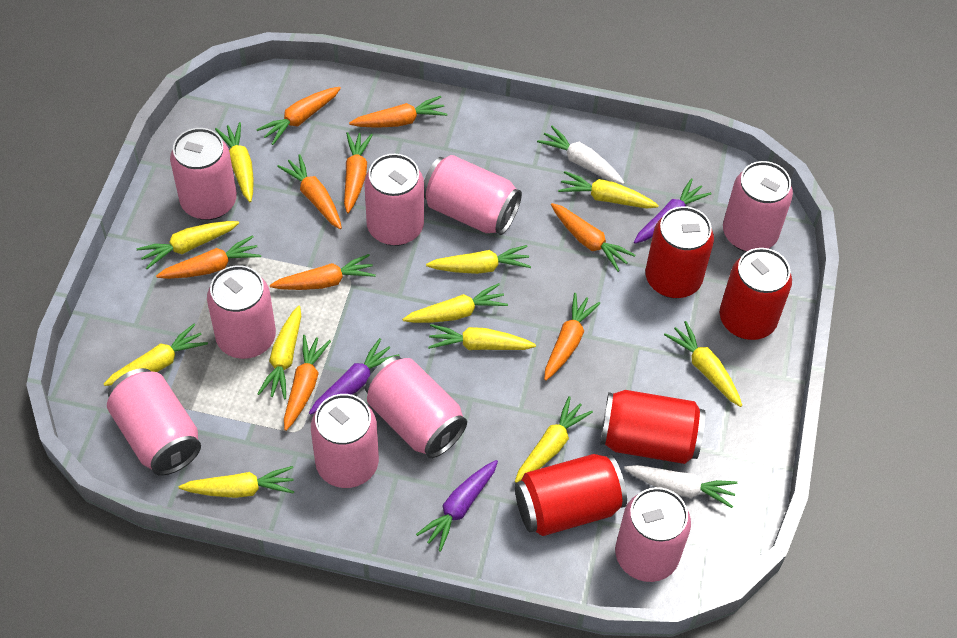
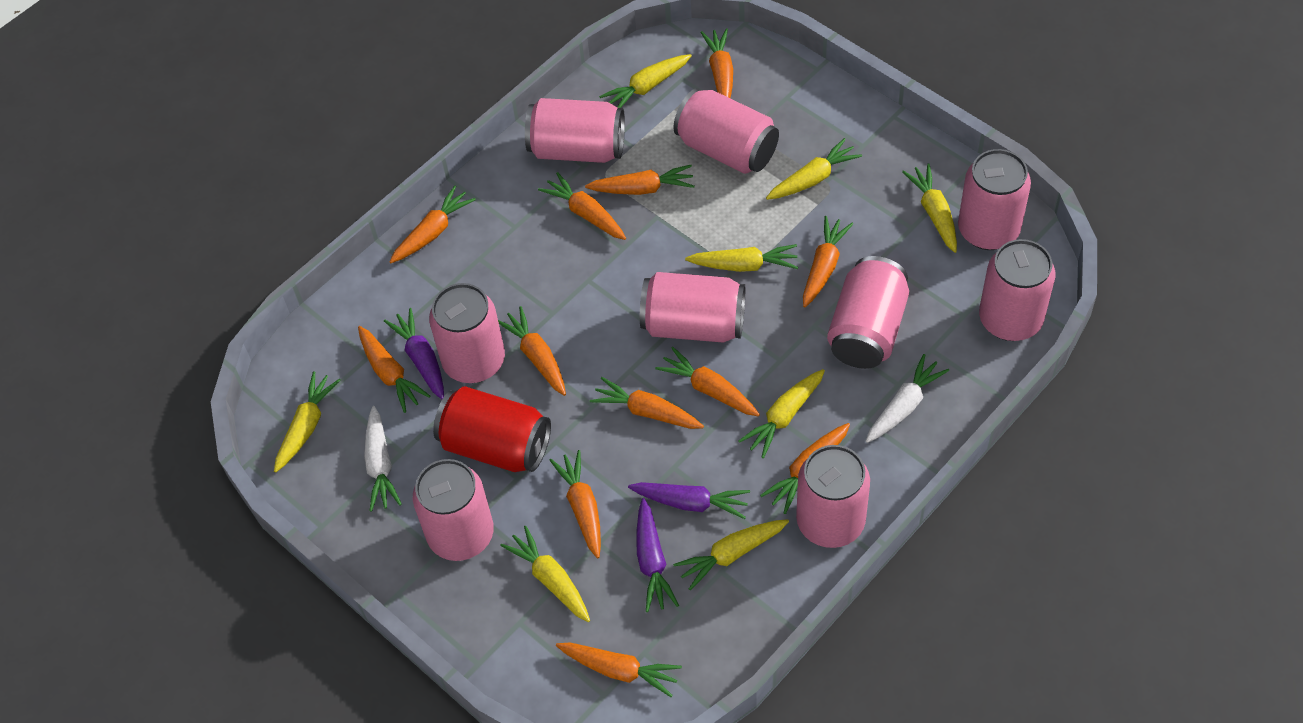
orange carrot: 9 -> 12
red can: 4 -> 1
yellow carrot: 11 -> 8

